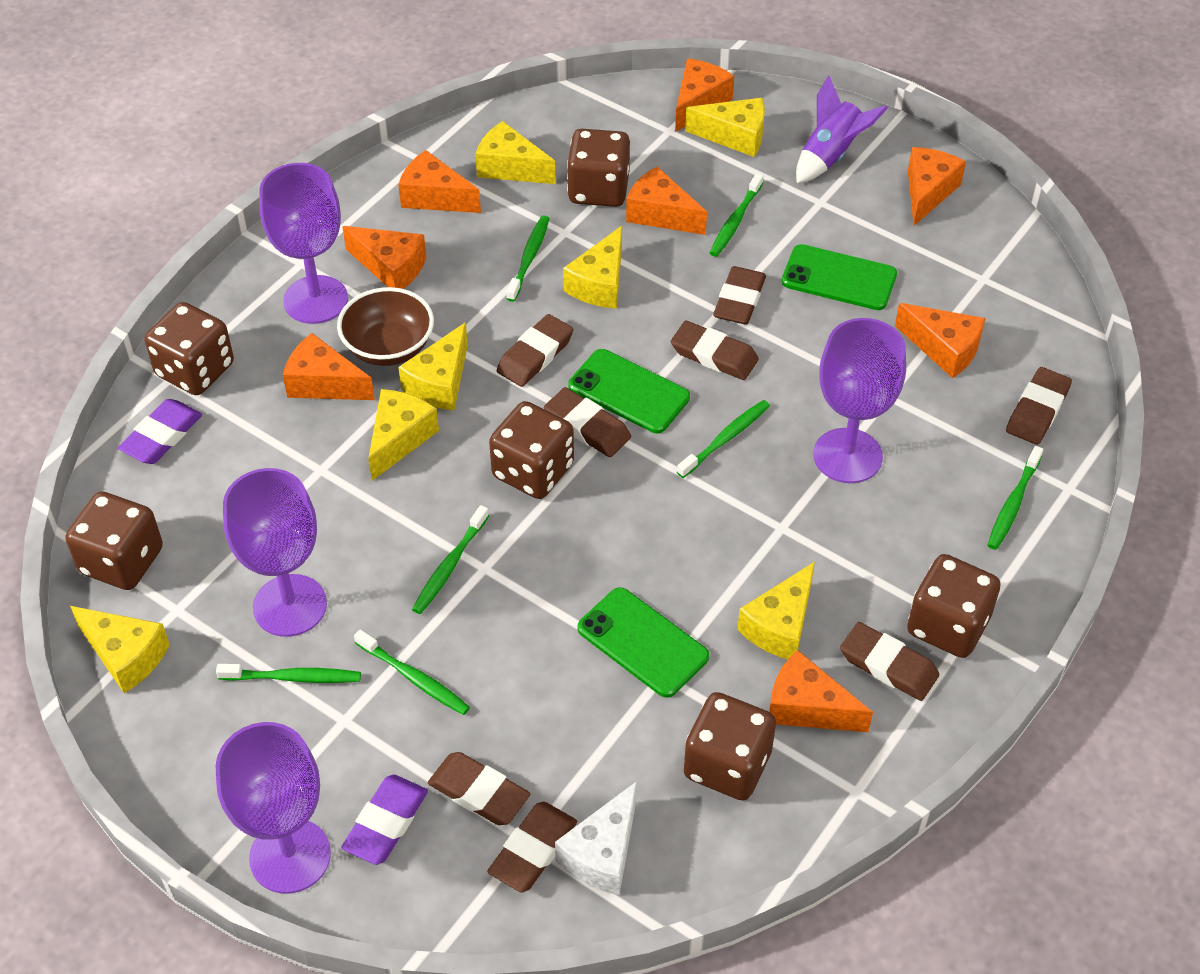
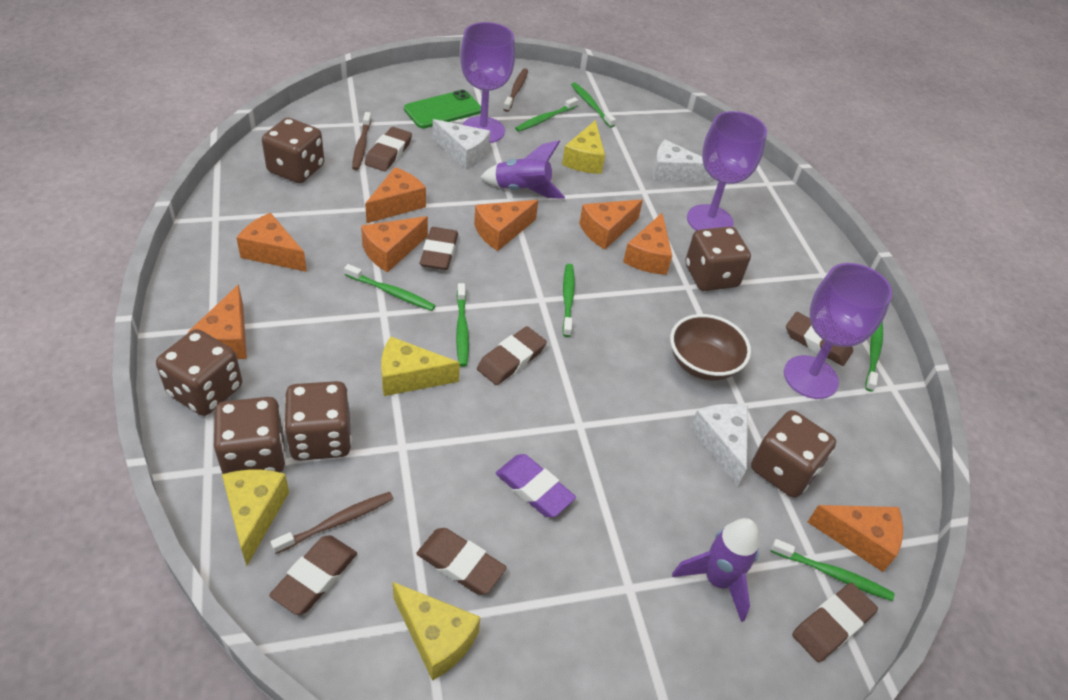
brown eraser: 8 -> 7
brown toothbrush: 0 -> 3
green phone: 3 -> 1
purple eraser: 2 -> 1
purple goblet: 4 -> 3
purple rocket: 1 -> 2
white cheese: 1 -> 3
yellow cheese: 7 -> 4

